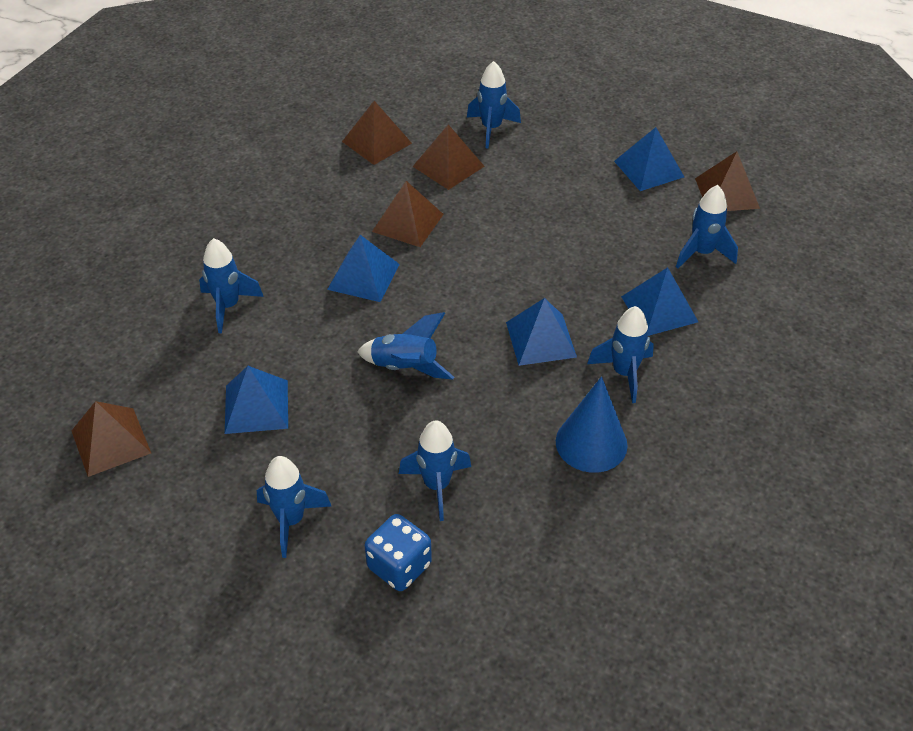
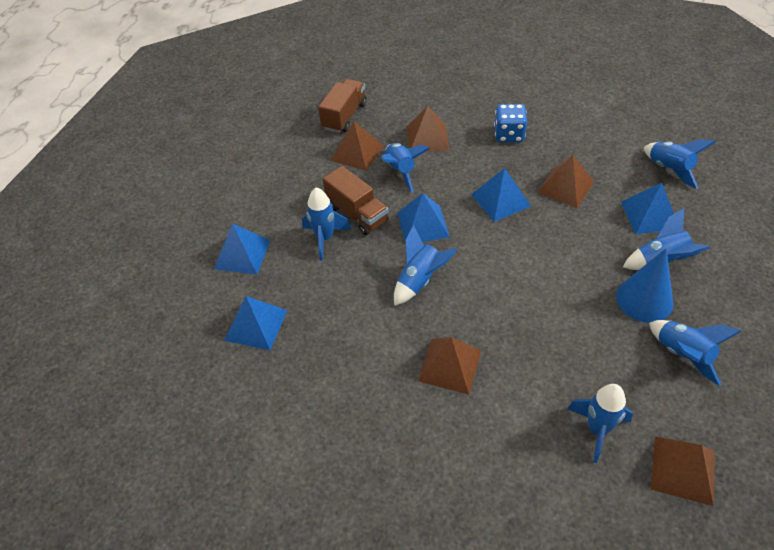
brown truck: 0 -> 2

